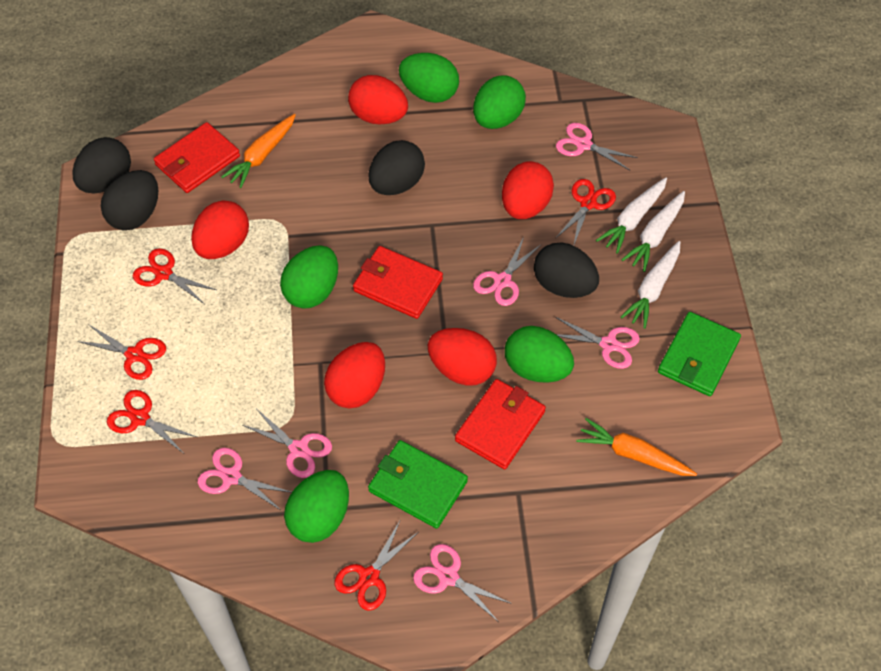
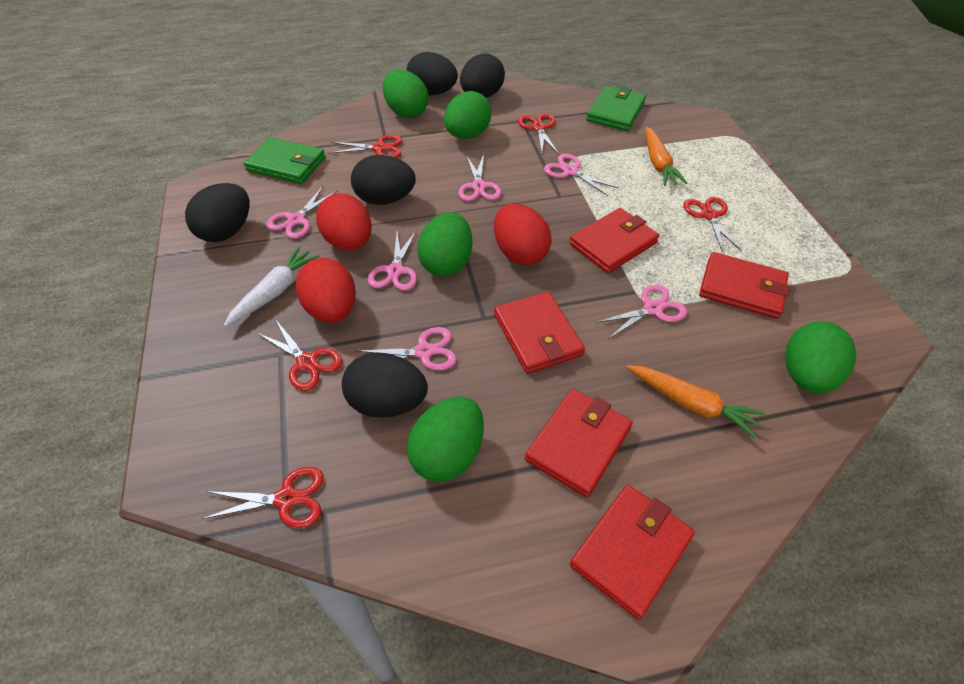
black egg: 4 -> 5
red egg: 5 -> 3
red wallet: 3 -> 5
white carrot: 3 -> 1

